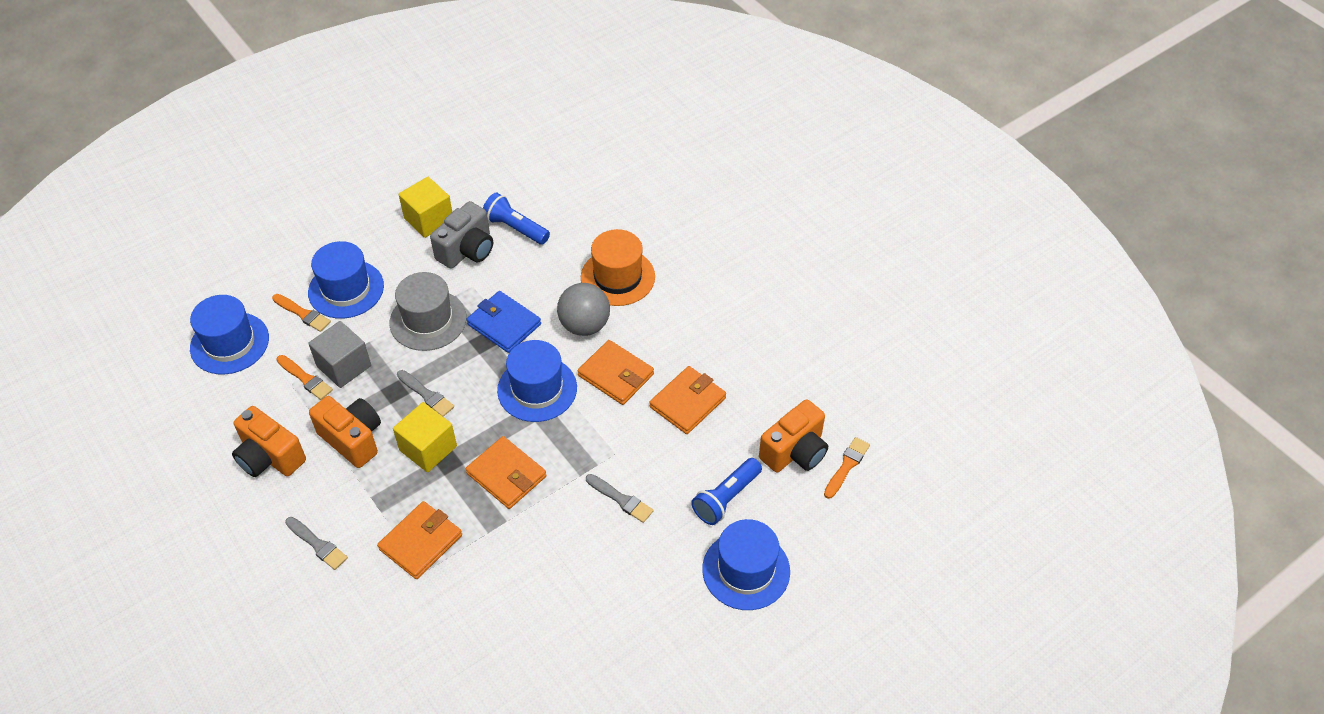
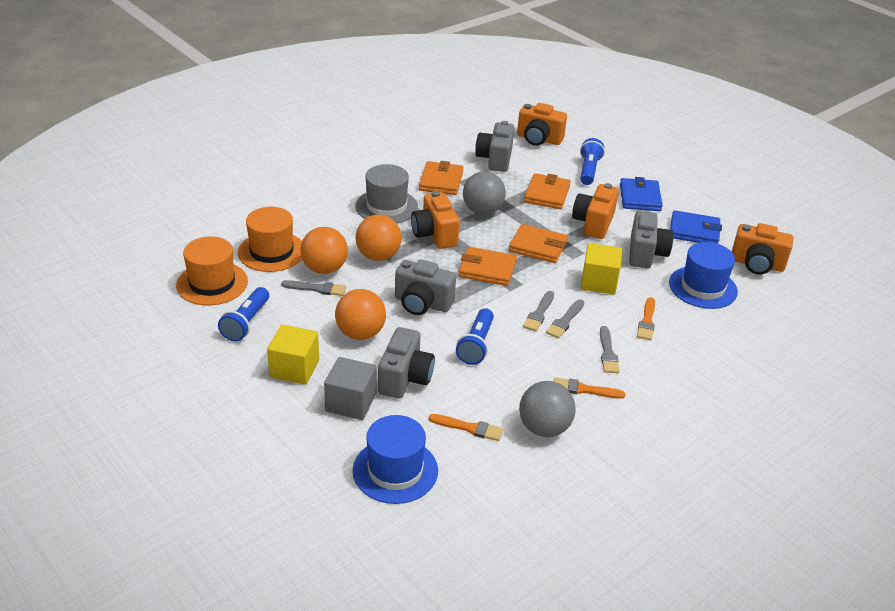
blue flashlight: 2 -> 3
blue hat: 4 -> 2
blue wallet: 1 -> 2
grey ball: 1 -> 2
grey brush: 3 -> 4
grey camera: 1 -> 4
orange ball: 0 -> 3
orange camera: 3 -> 4
orange hat: 1 -> 2

